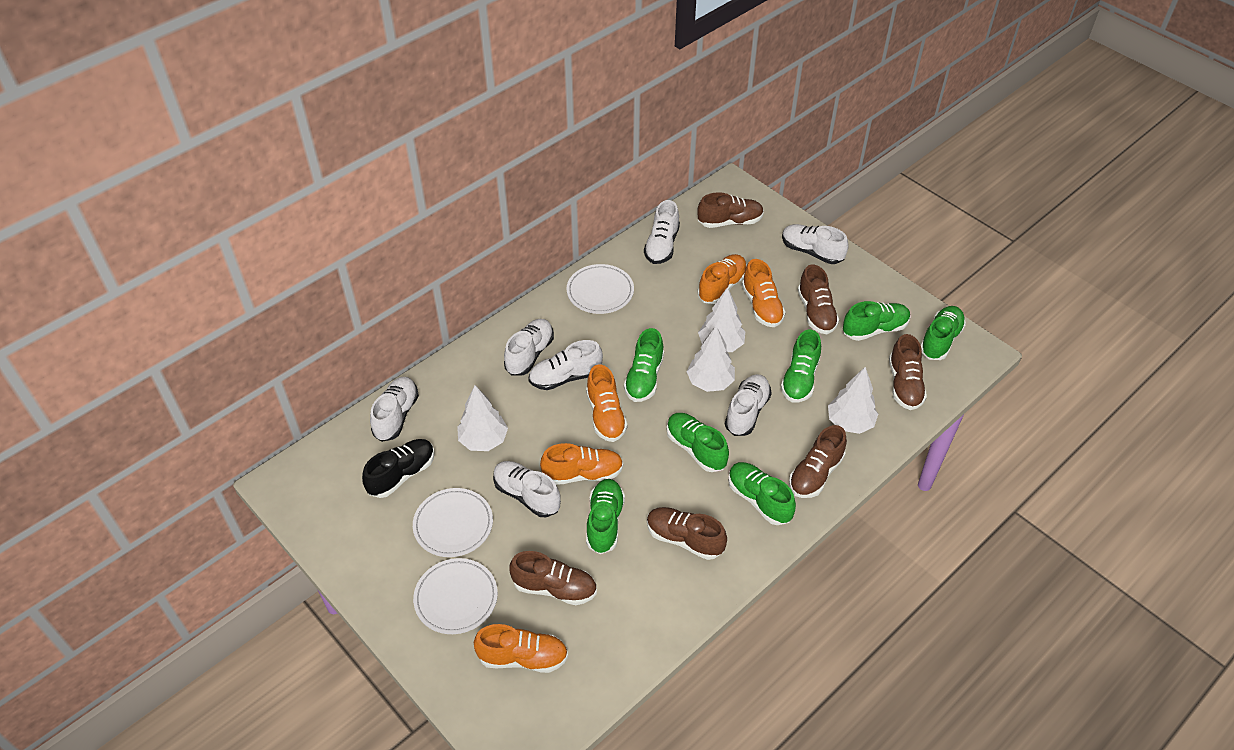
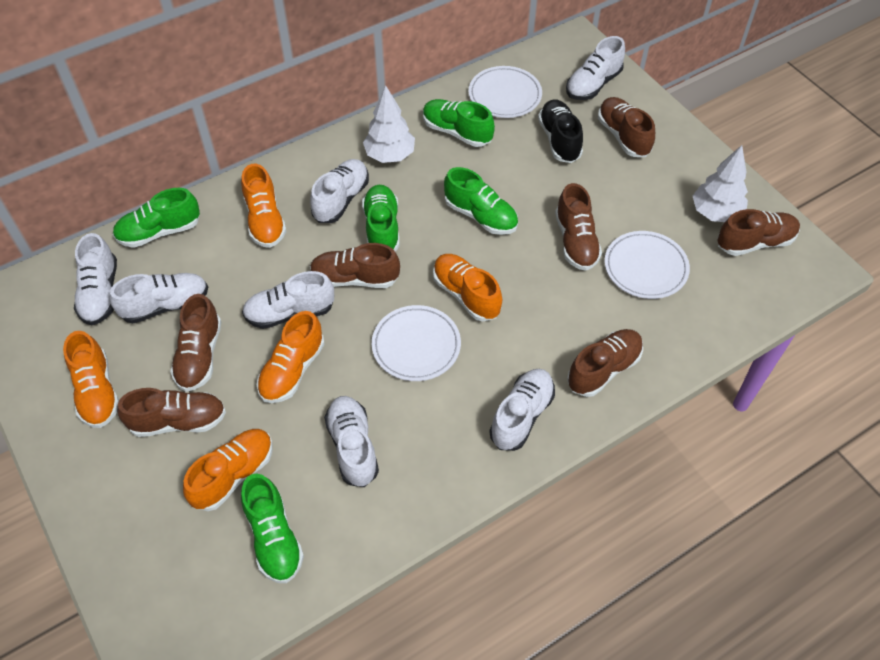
brown shoe: 6 -> 7
green shoe: 7 -> 5
white tree: 4 -> 2

